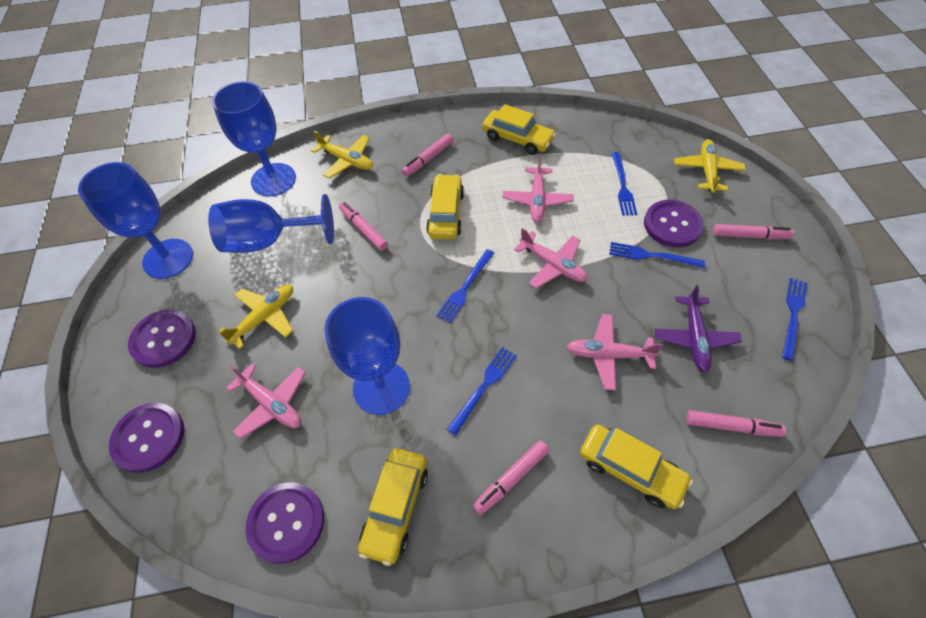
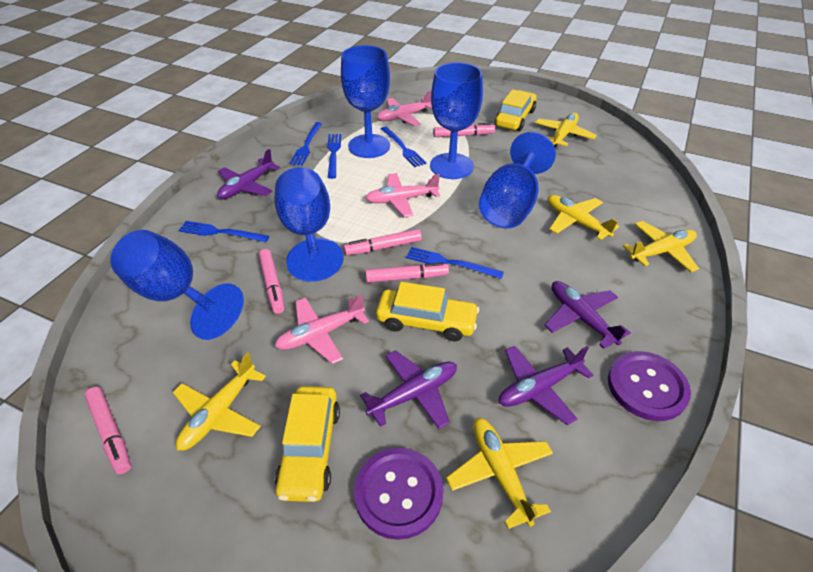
blue goblet: 4 -> 5
pink plane: 4 -> 3
purple button: 4 -> 2
purple plane: 1 -> 4
yellow car: 4 -> 3
yellow plane: 3 -> 5

